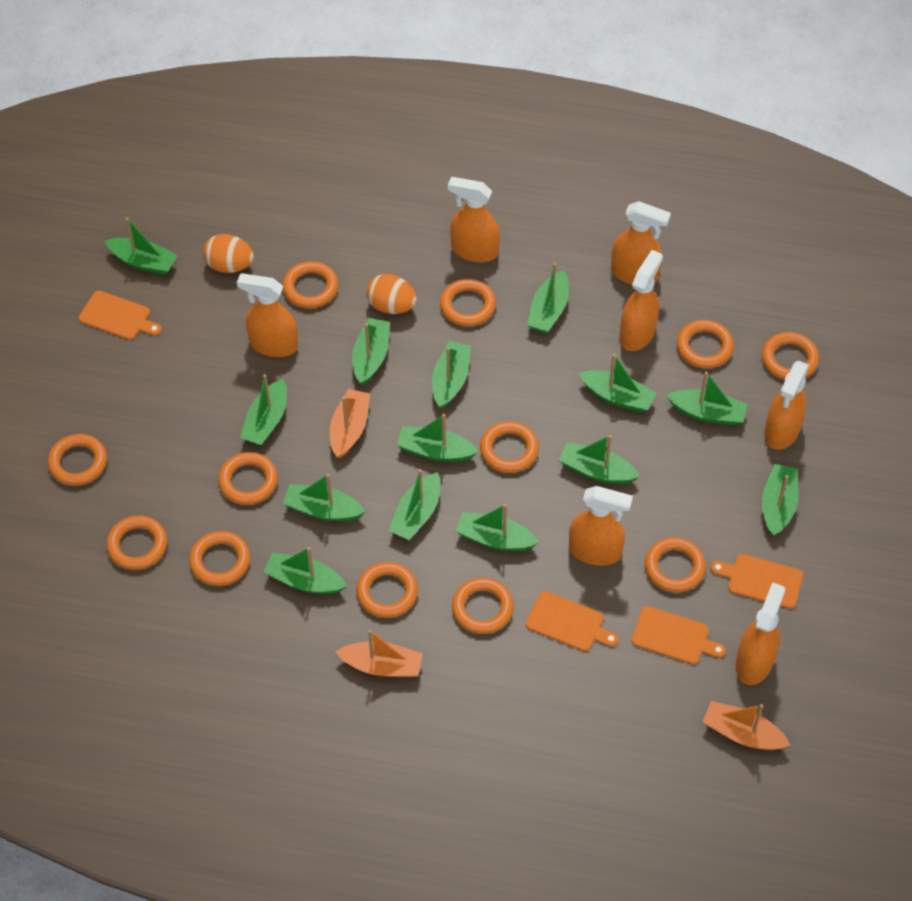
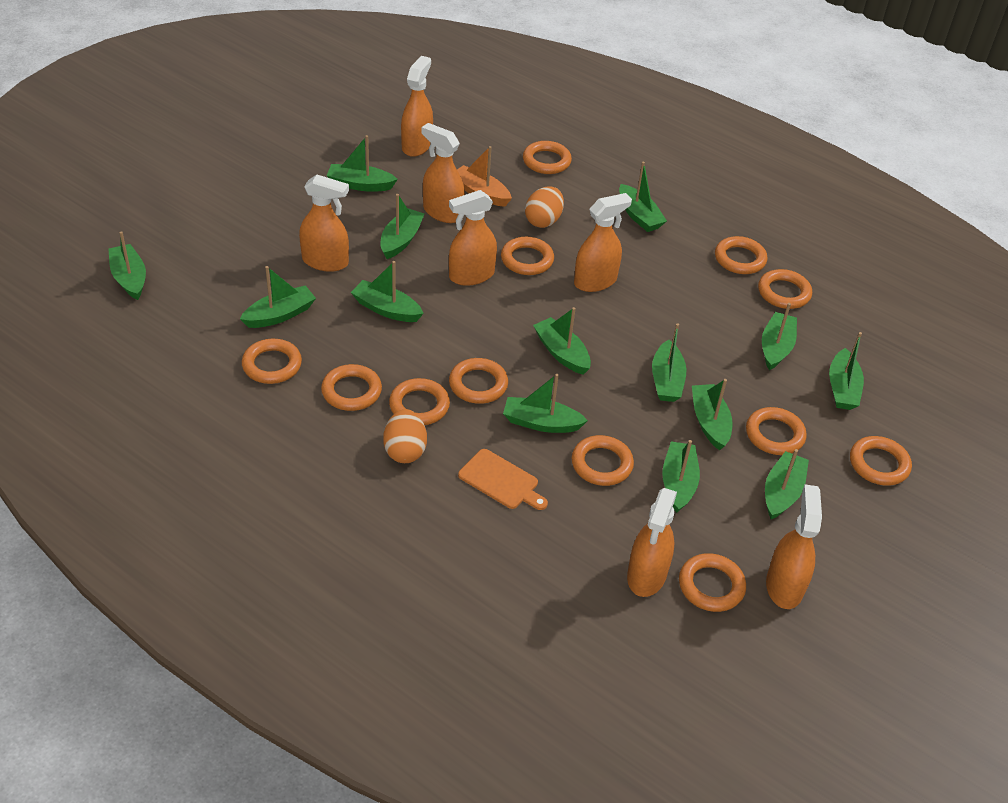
orange boat: 3 -> 1
orange cutting board: 4 -> 1

